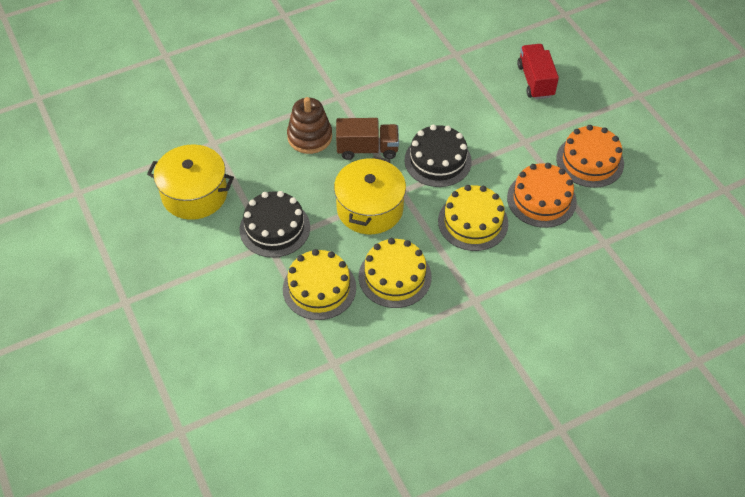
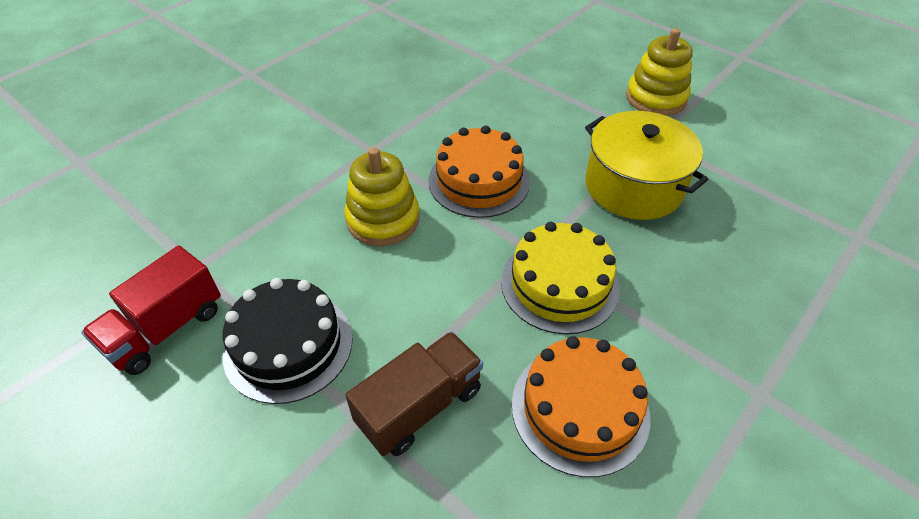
black cake: 2 -> 1
brown stacking toy: 1 -> 0
yellow cake: 3 -> 1
yellow pot: 2 -> 1
yellow stacking toy: 0 -> 2

